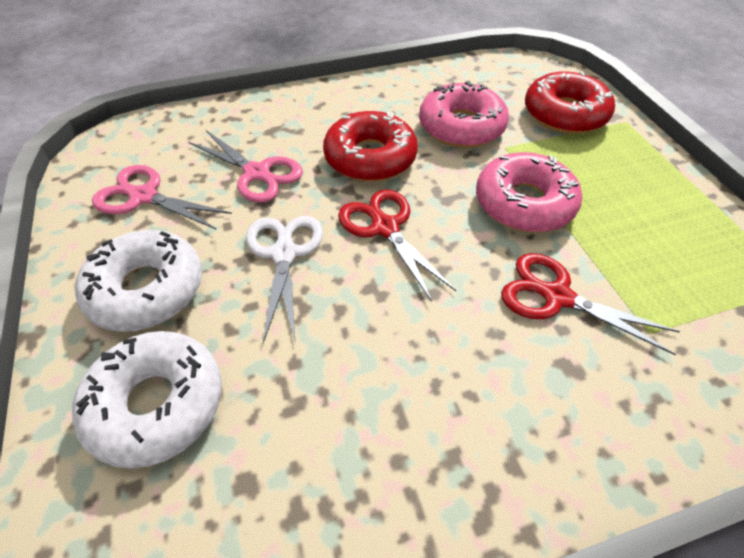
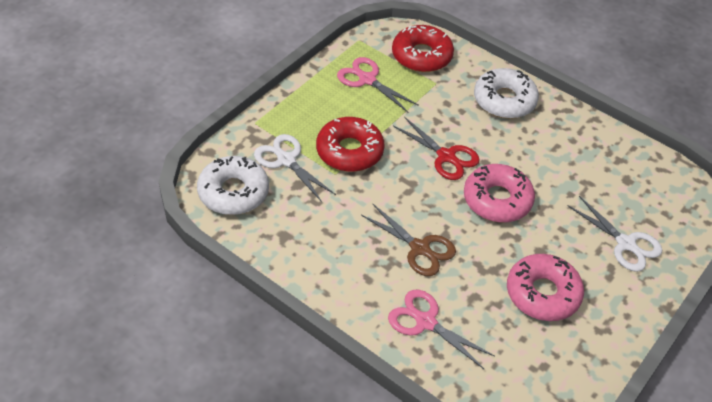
brown scissors: 0 -> 1
red scissors: 2 -> 1
white scissors: 1 -> 2

